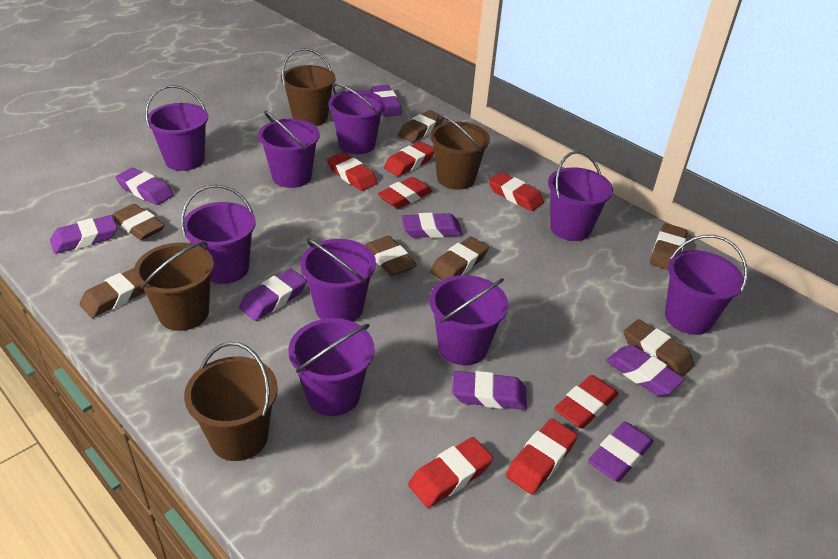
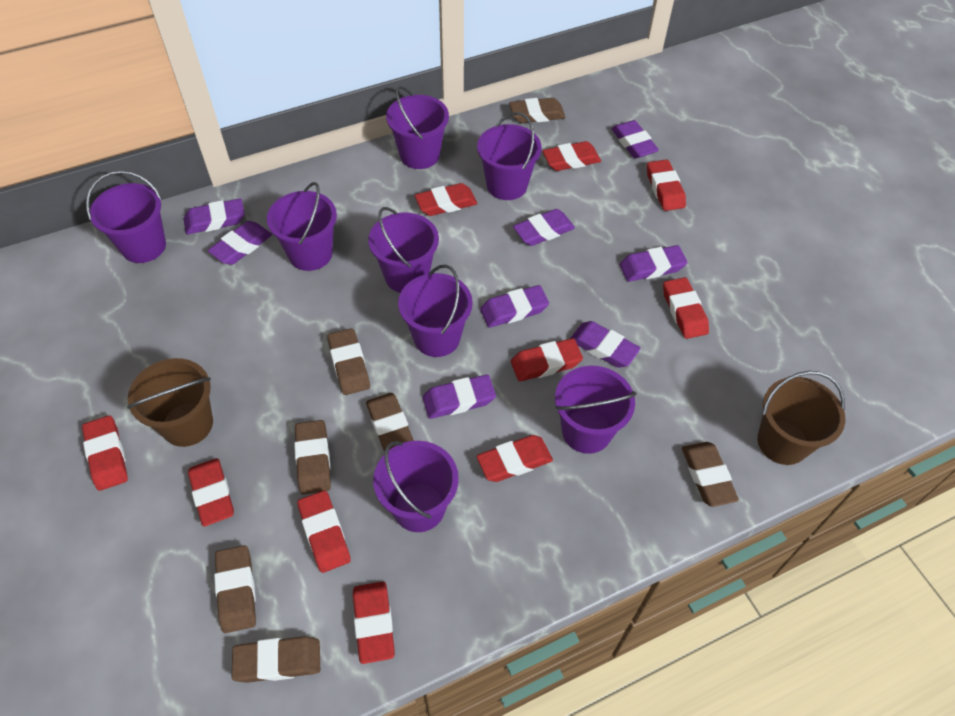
brown bucket: 4 -> 2
purple bucket: 9 -> 8
red eraser: 7 -> 10

